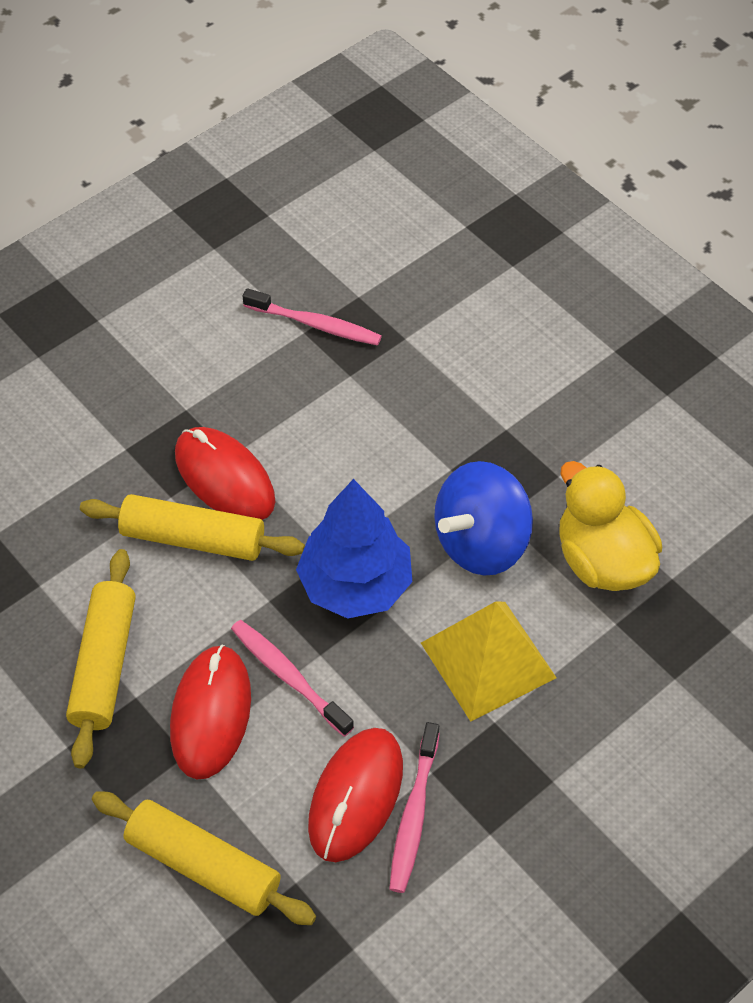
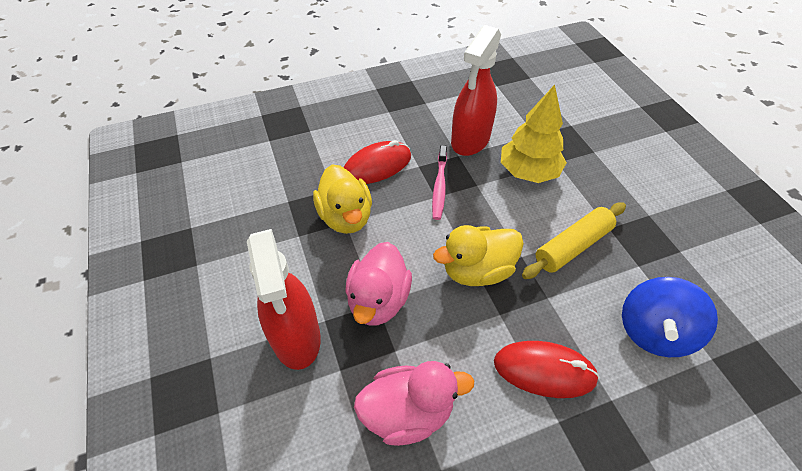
blue tree: 1 -> 0
pink duck: 0 -> 2
pink toothbrush: 3 -> 1
red mouse: 3 -> 2
red spray bottle: 0 -> 2
yellow duck: 1 -> 2
yellow pyramid: 1 -> 0
yellow rolling pin: 3 -> 1
yellow tree: 0 -> 1

